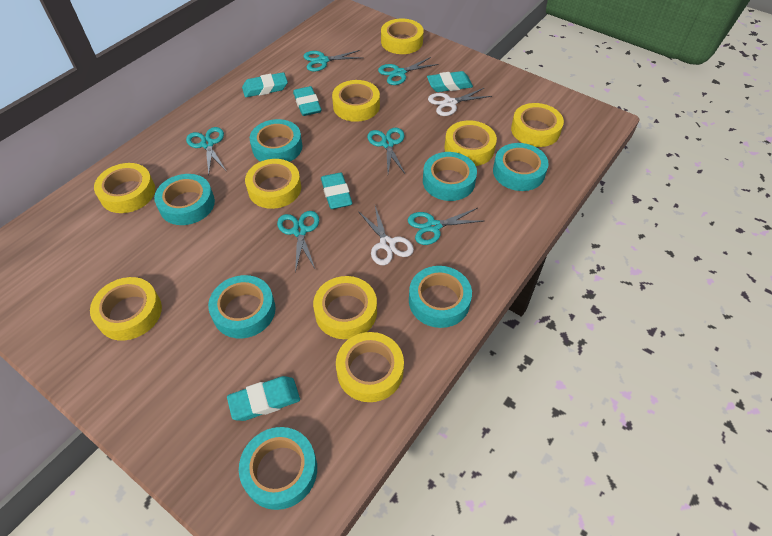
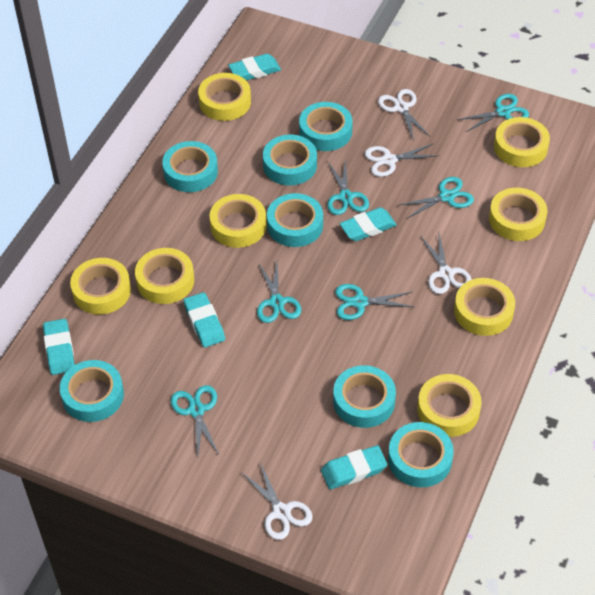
white scissors: 2 -> 4
yellow tape: 9 -> 8

